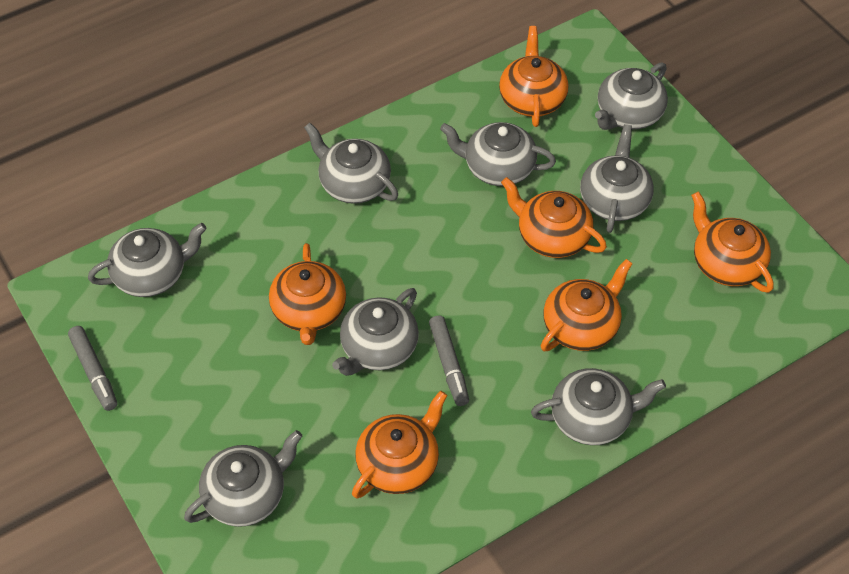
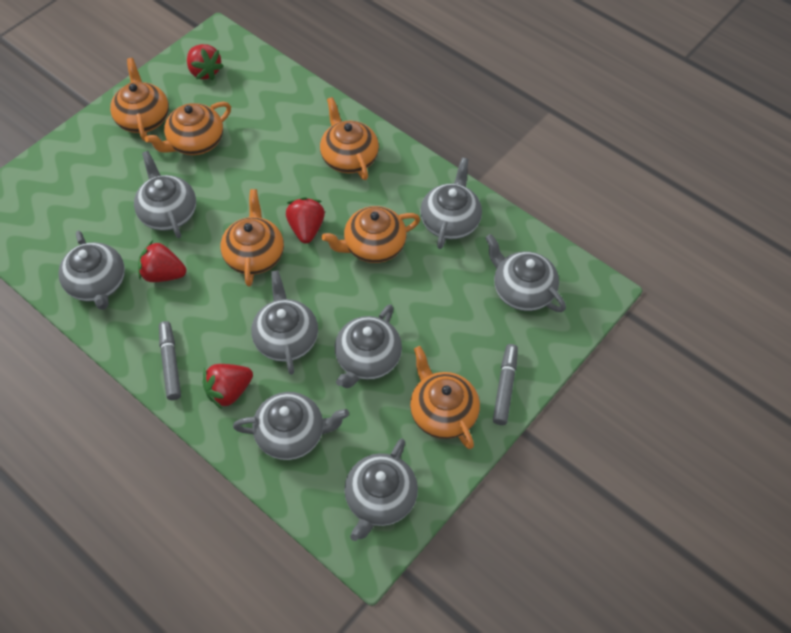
red strawberry: 0 -> 4

